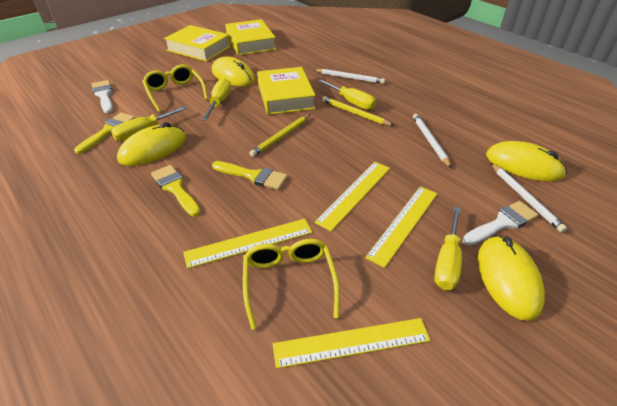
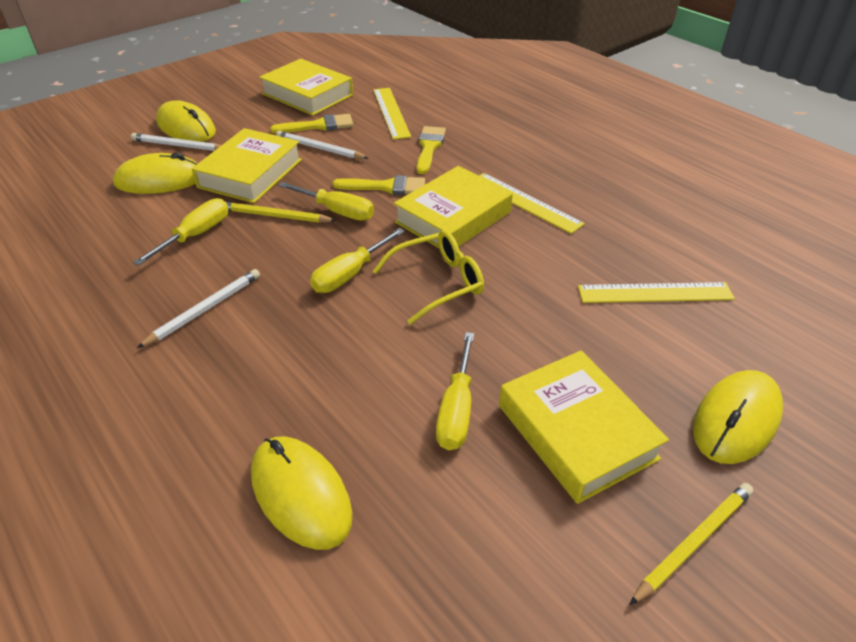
white brush: 2 -> 0
yellow book: 3 -> 4
yellow glasses: 2 -> 1
yellow ruler: 4 -> 3

